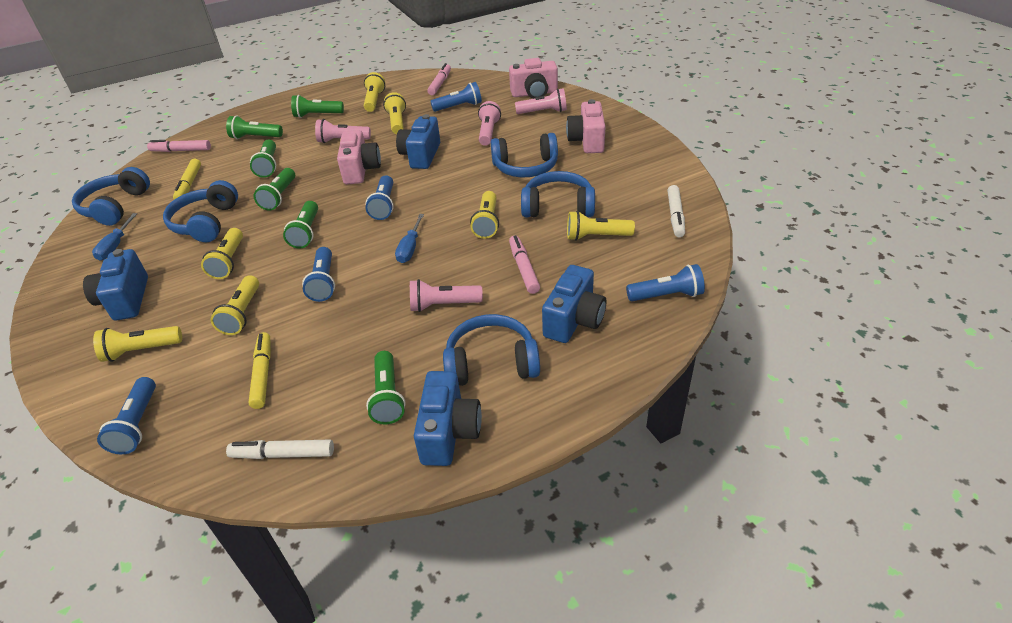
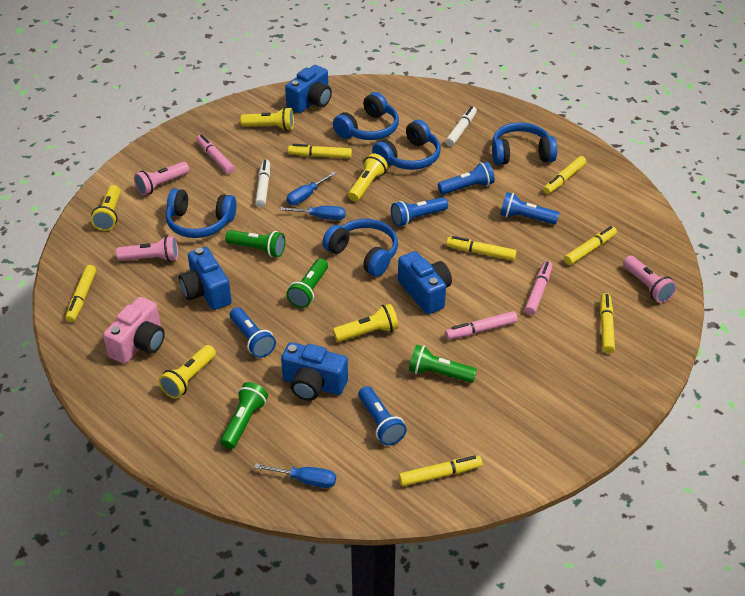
blue screwdriver: 2 -> 3
green flashlight: 6 -> 4
pink camera: 3 -> 1
pink flashlight: 4 -> 3
yellow flashlight: 7 -> 5
yellow marker: 2 -> 7

